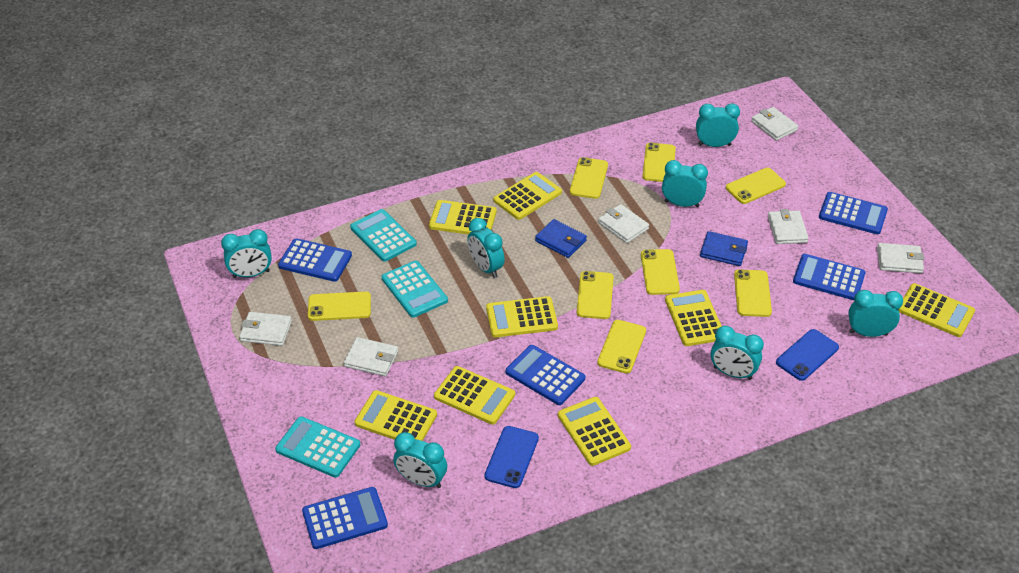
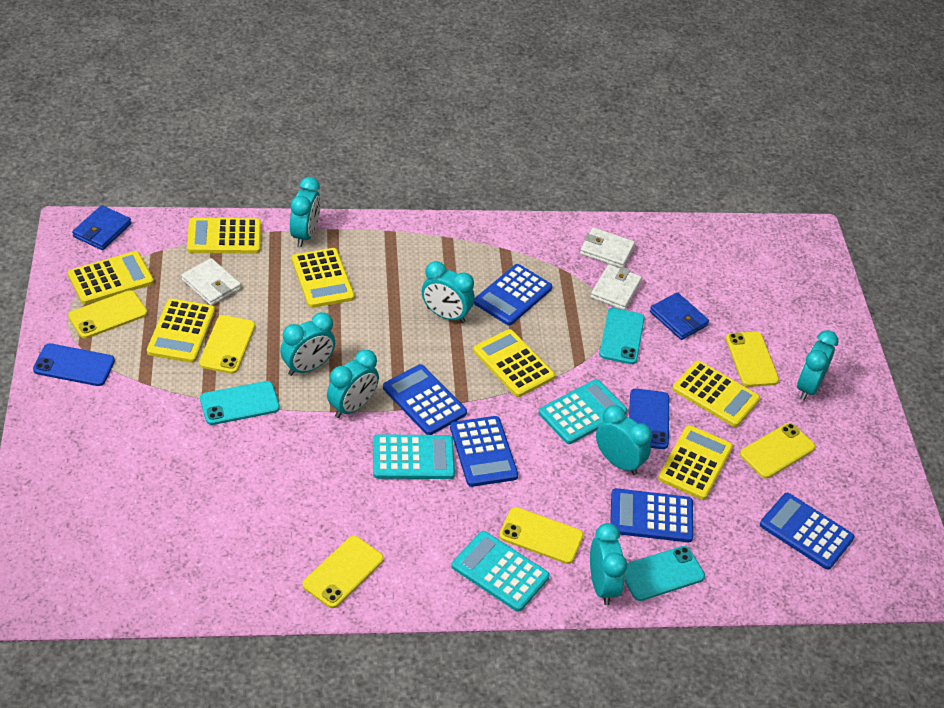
turquoise phone: 0 -> 3
white wallet: 6 -> 3
yellow calculator: 8 -> 7
yellow phone: 8 -> 6

